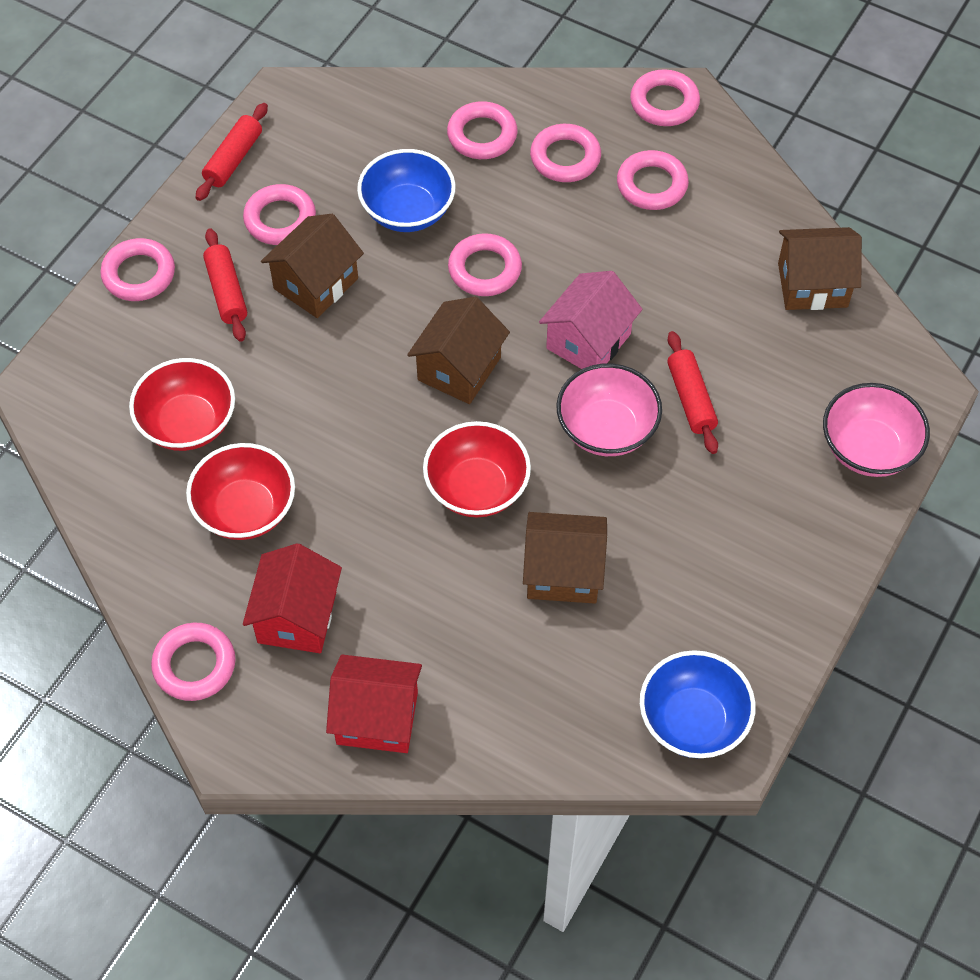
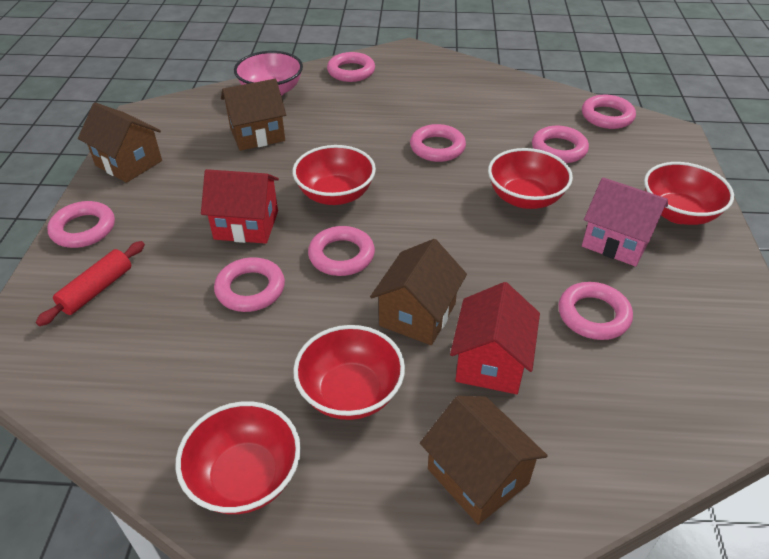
blue bowl: 2 -> 0
pink bowl: 2 -> 1
red bowl: 3 -> 5
red rolling pin: 3 -> 1

